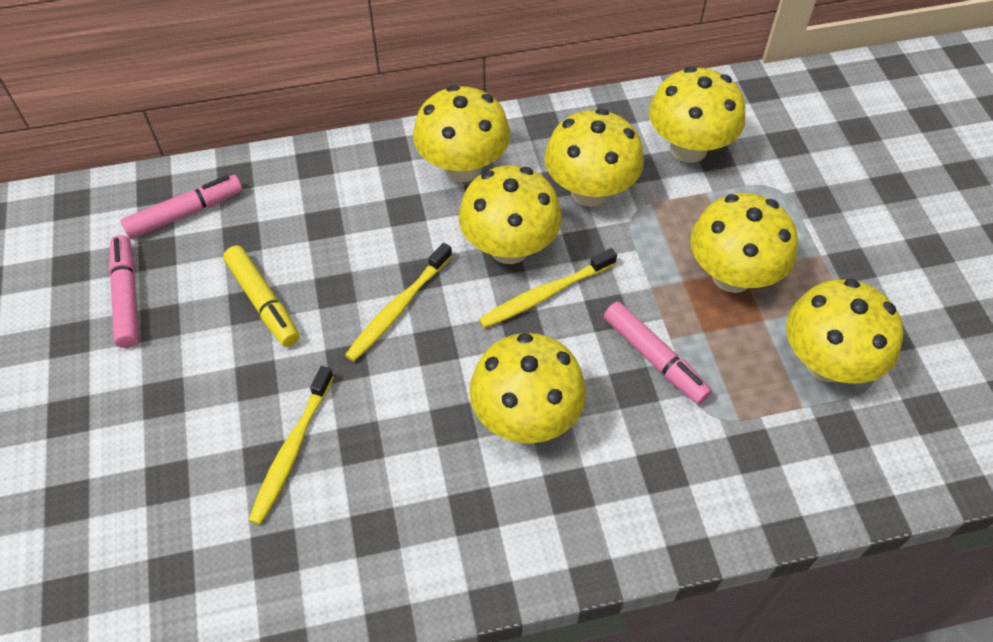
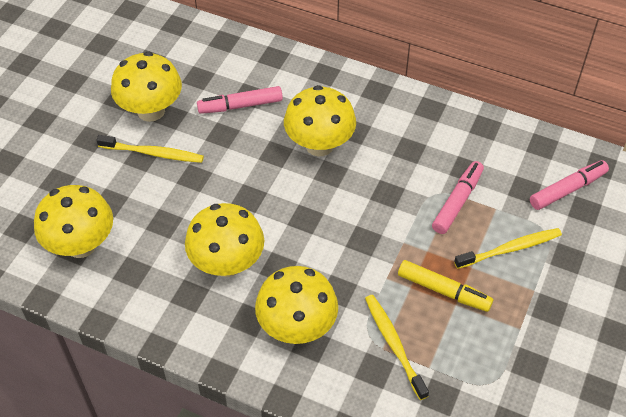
yellow mushroom: 7 -> 5

